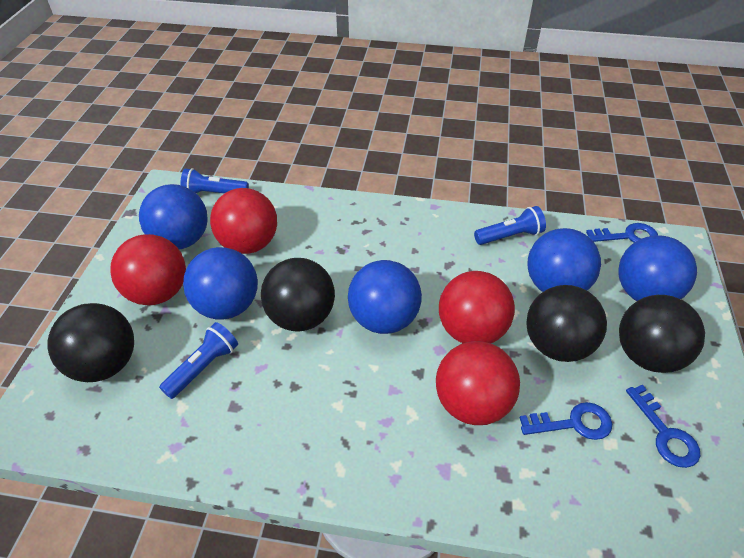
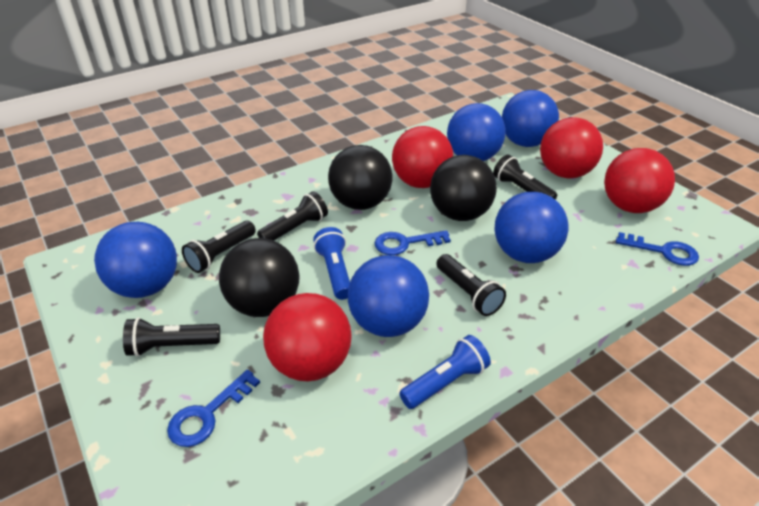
black ball: 4 -> 3
black flashlight: 0 -> 5
blue flashlight: 3 -> 2

